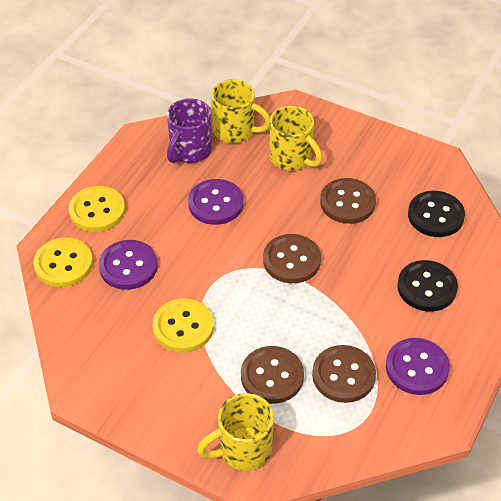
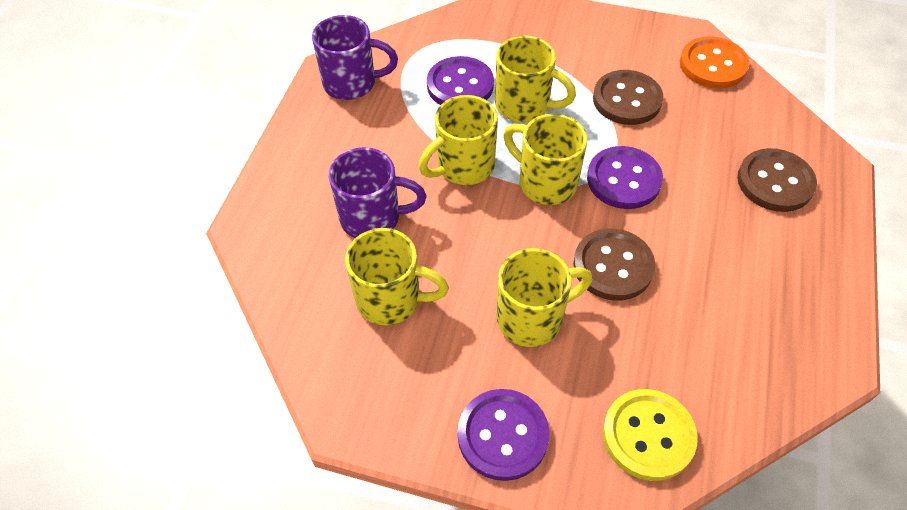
black button: 2 -> 0
brown button: 4 -> 3
orange button: 0 -> 1
purple mug: 1 -> 2
yellow button: 3 -> 1
yellow mug: 3 -> 5

